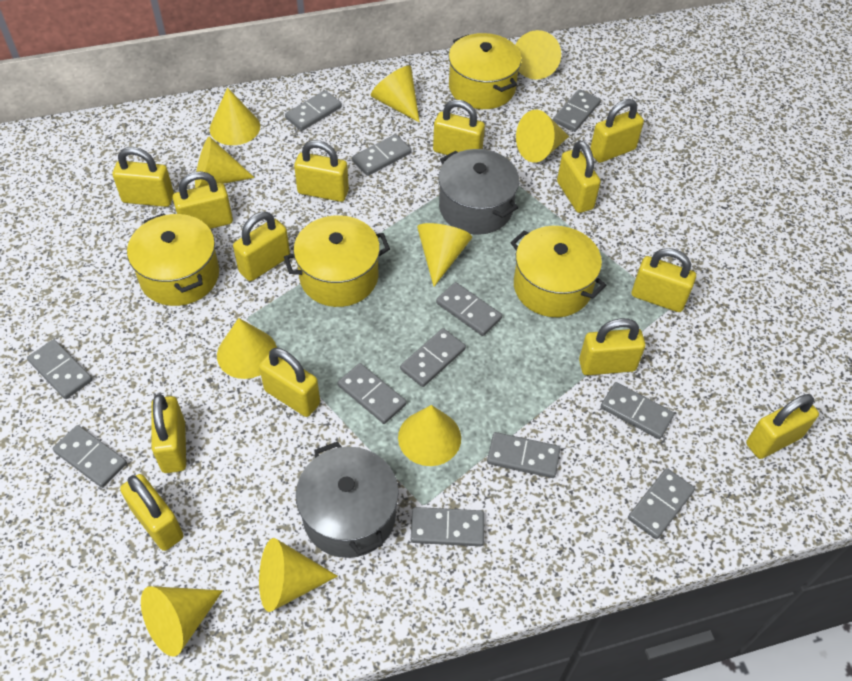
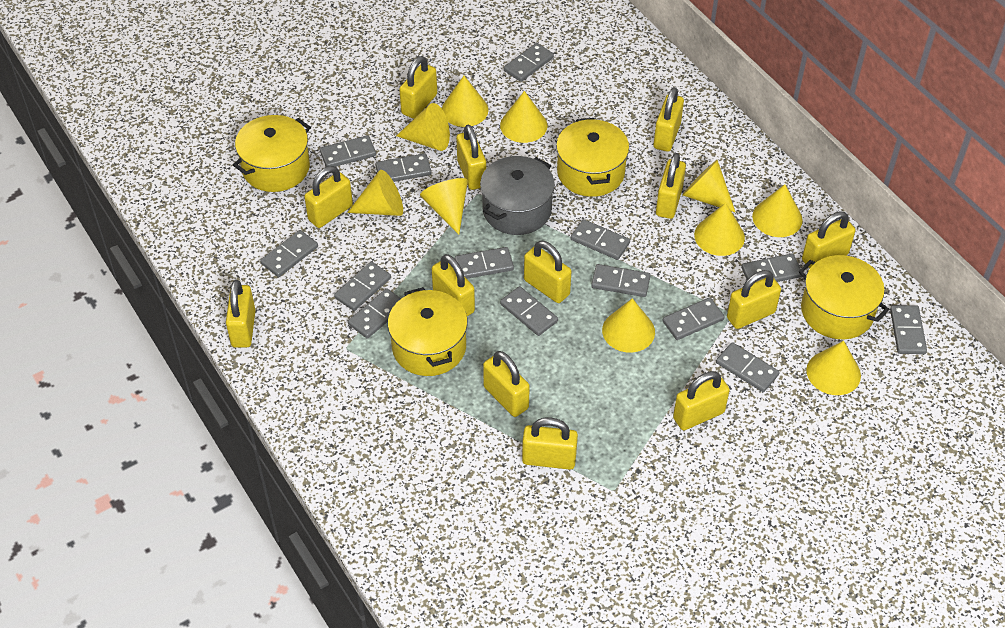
grey domino: 12 -> 14
grey pot: 2 -> 1

